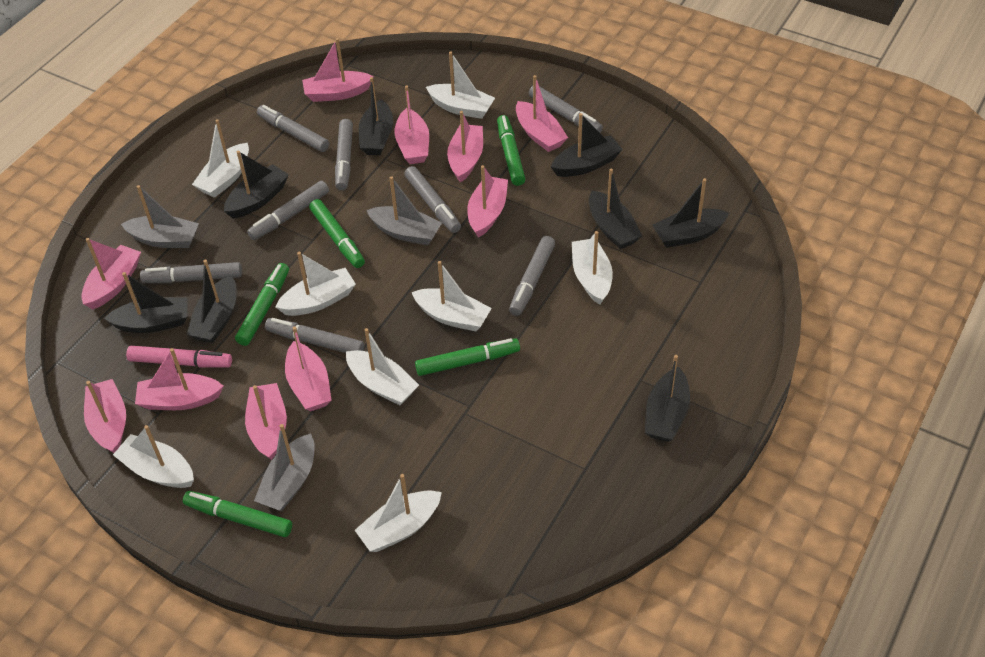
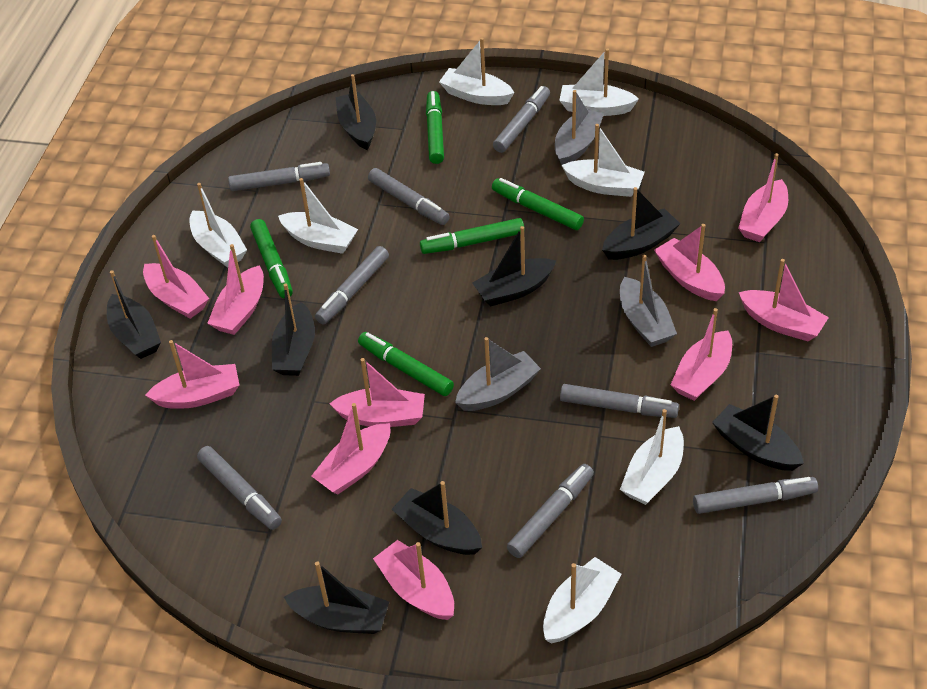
pink marker: 1 -> 0
white boat: 8 -> 7

